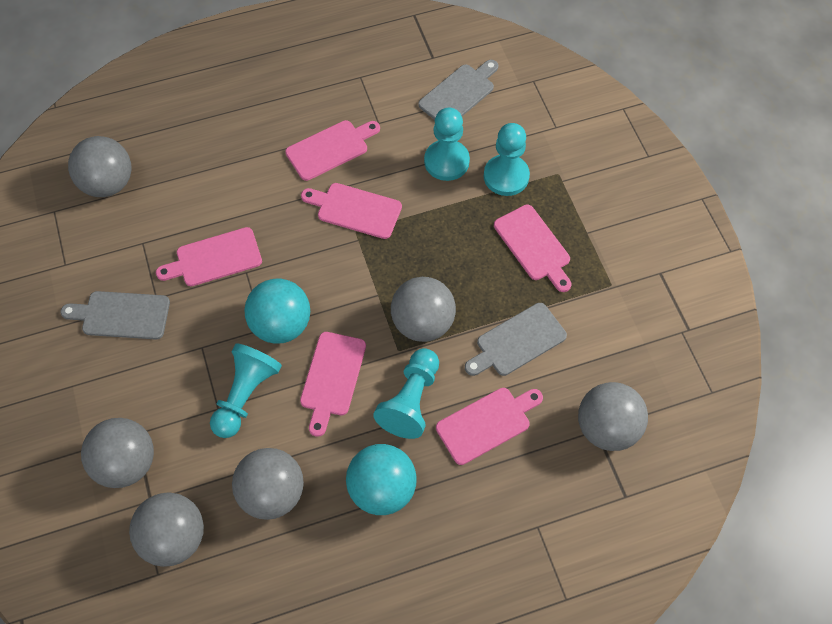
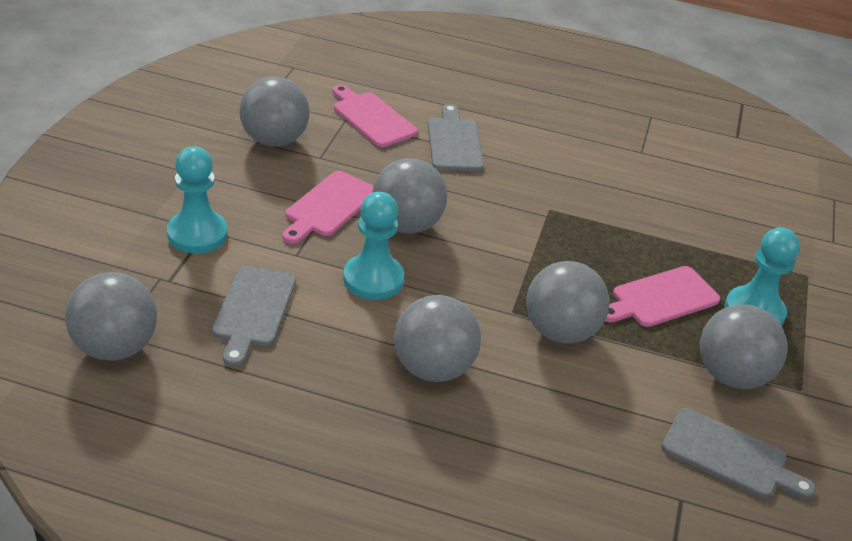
pink cutting board: 6 -> 3
turquoise ball: 2 -> 0
turquoise pawn: 4 -> 3

